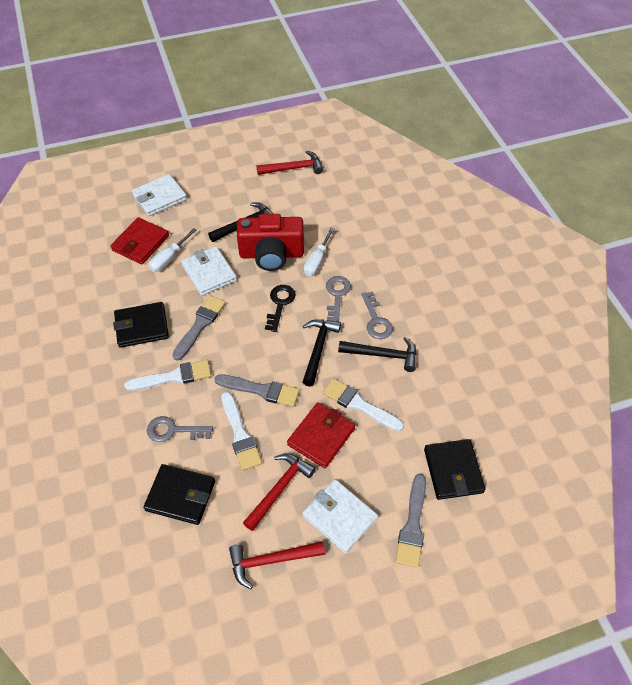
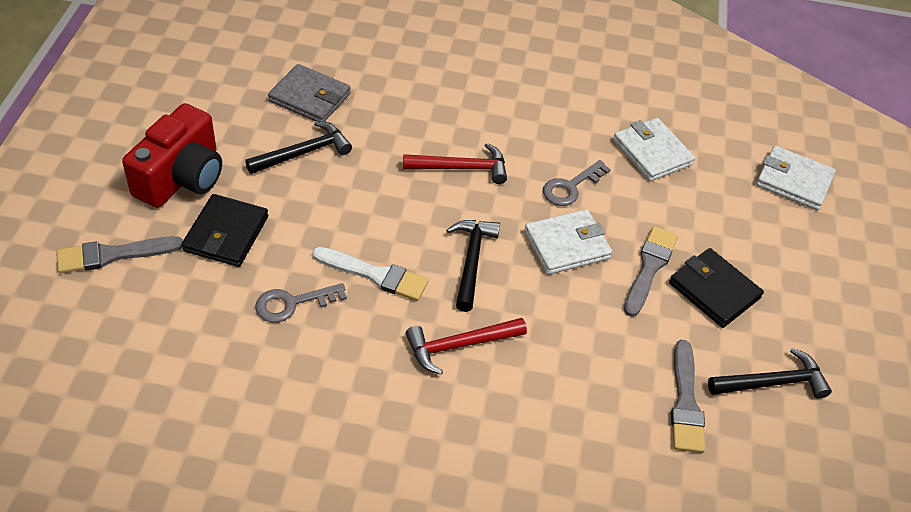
black key: 1 -> 0
black wallet: 3 -> 2
grey key: 3 -> 2
grey wallet: 0 -> 1
red hammer: 3 -> 2
red wallet: 2 -> 0
white brush: 3 -> 1
white screwdriver: 2 -> 0

